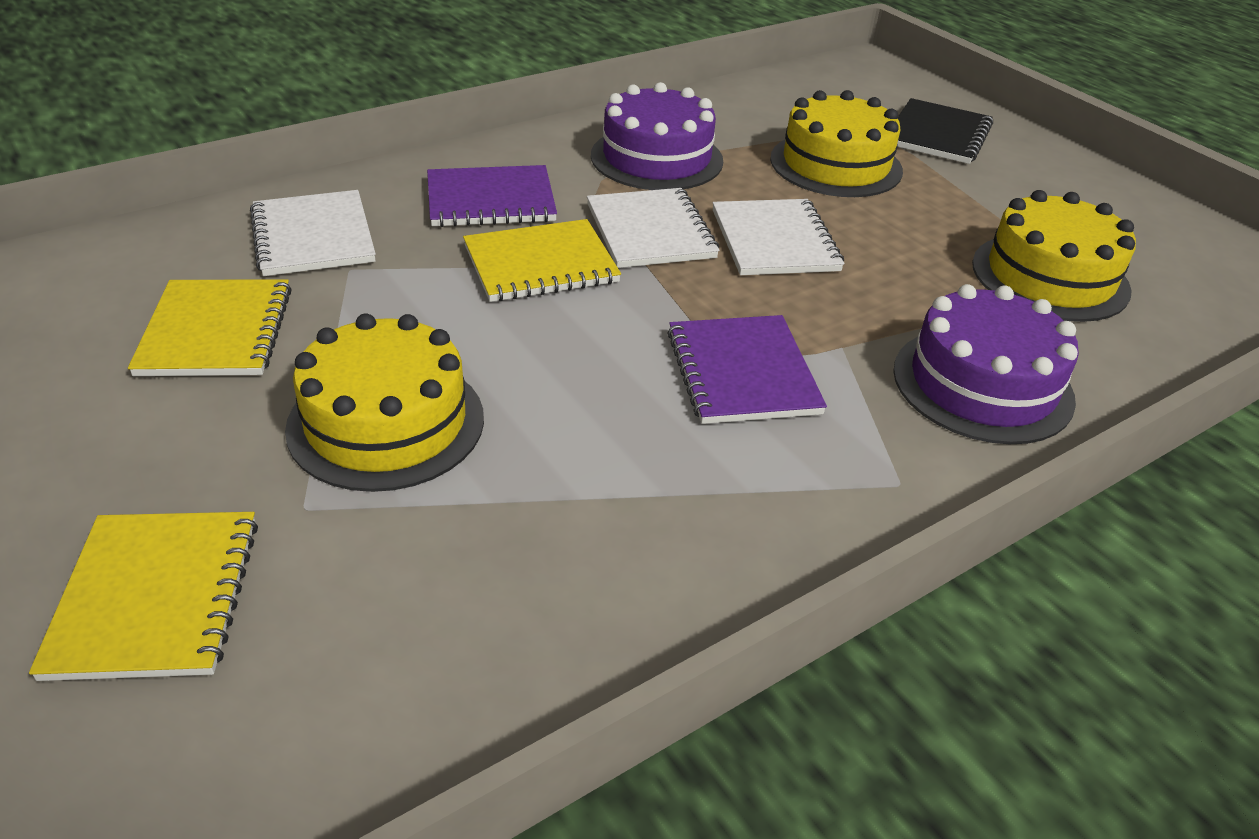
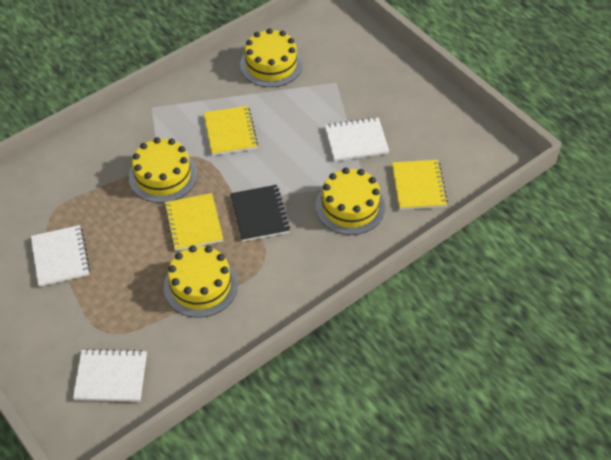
purple cake: 2 -> 0
purple notebook: 2 -> 0
yellow cake: 3 -> 4

